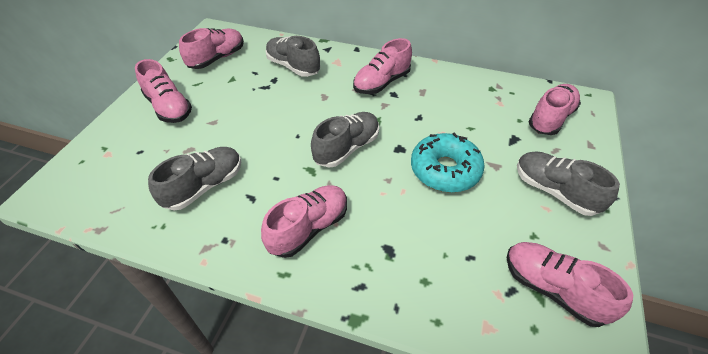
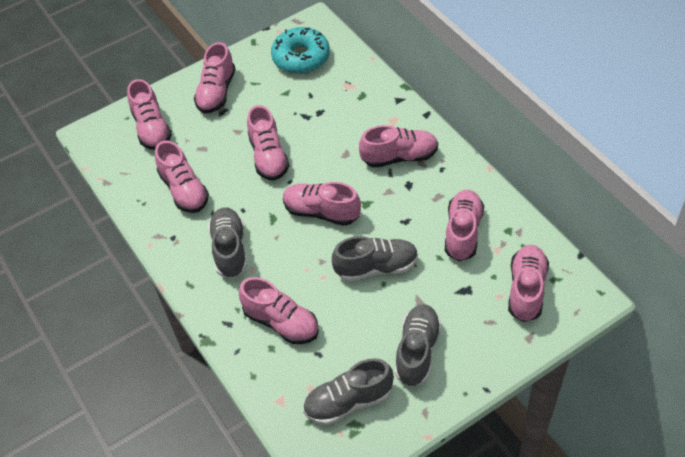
pink shoe: 6 -> 9

